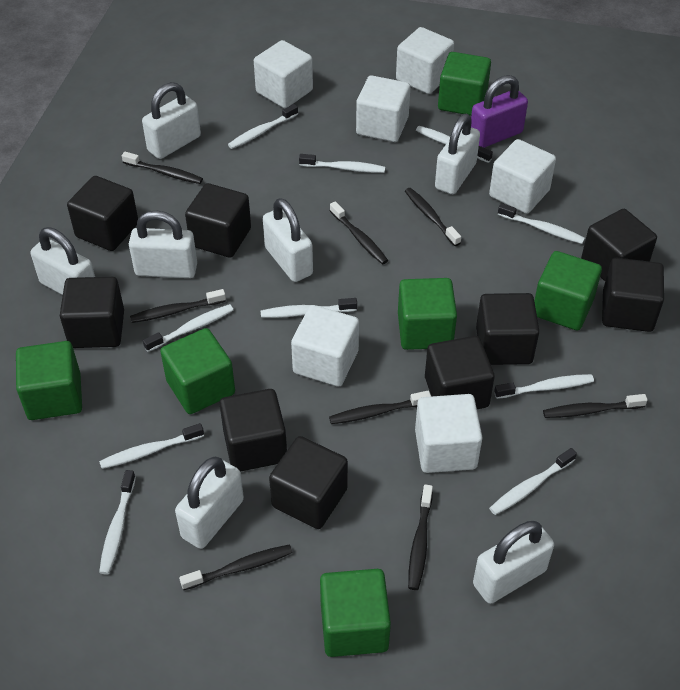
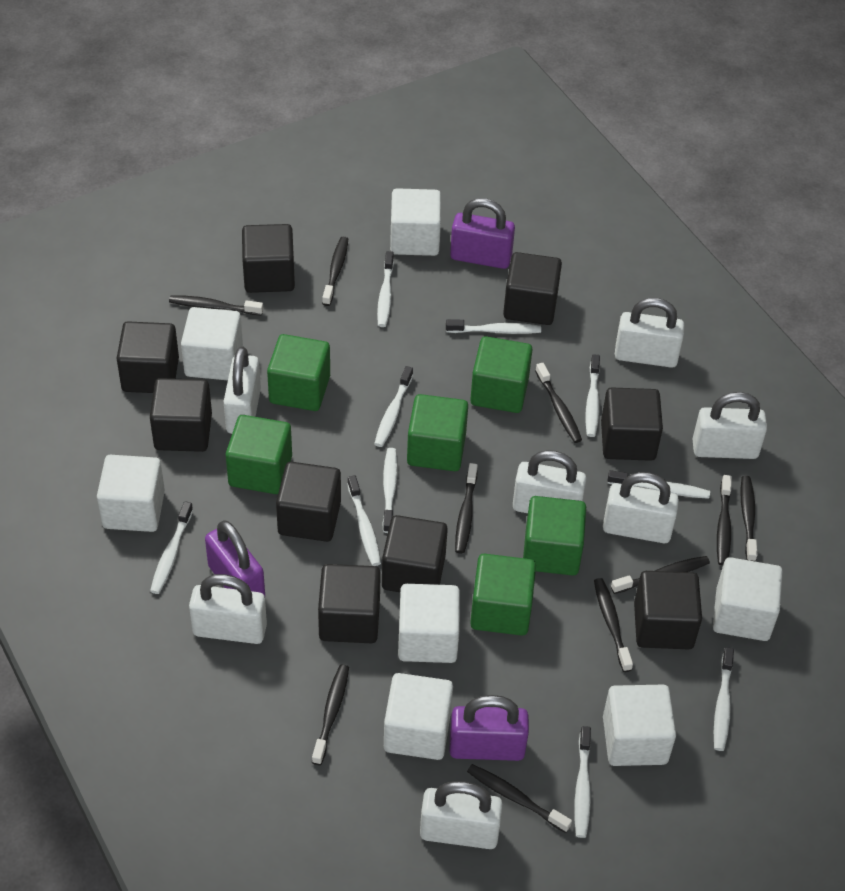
black toothbrush: 8 -> 10
purple padlock: 1 -> 3
white cube: 6 -> 7

